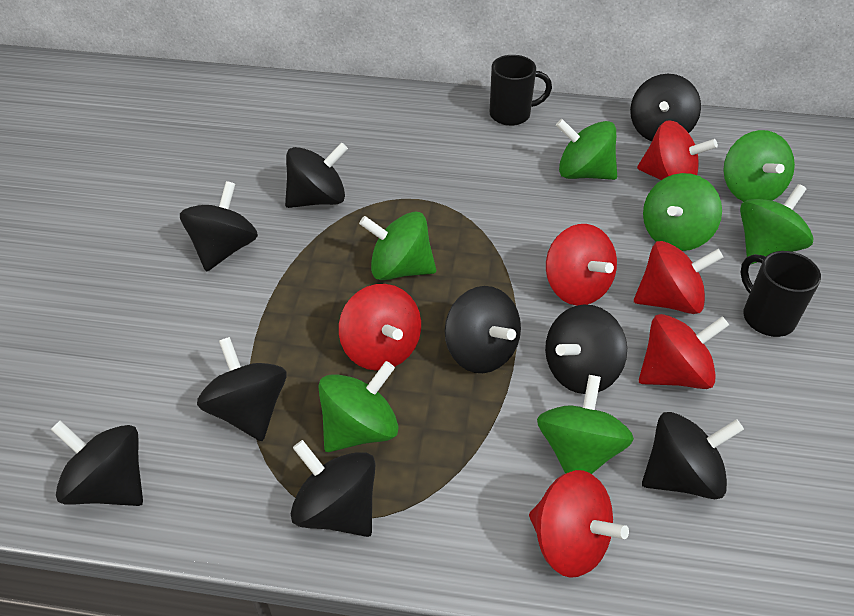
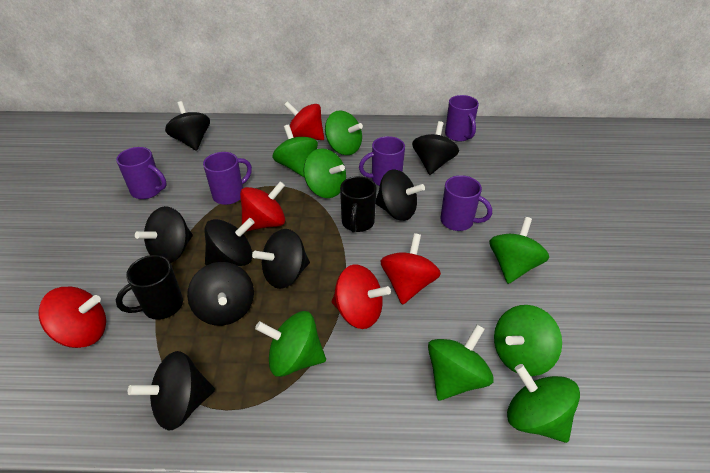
black spinning top: 9 -> 8
green spinning top: 7 -> 8
purple mug: 0 -> 5
red spinning top: 6 -> 5

